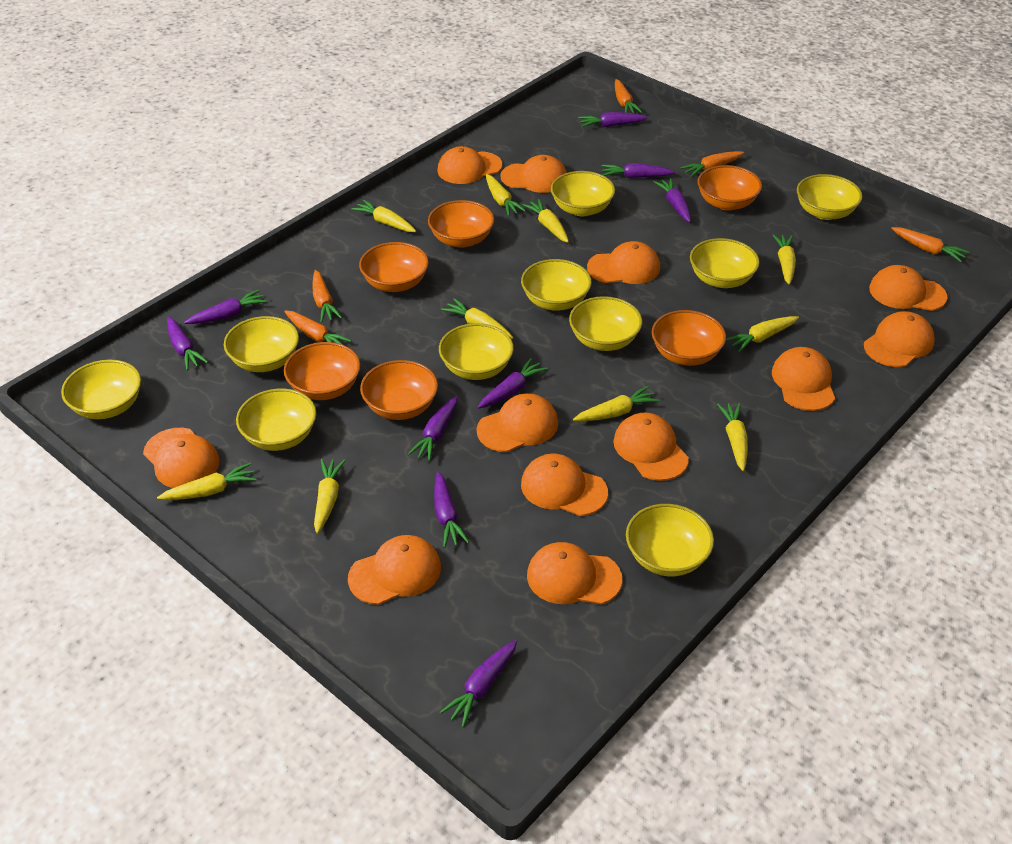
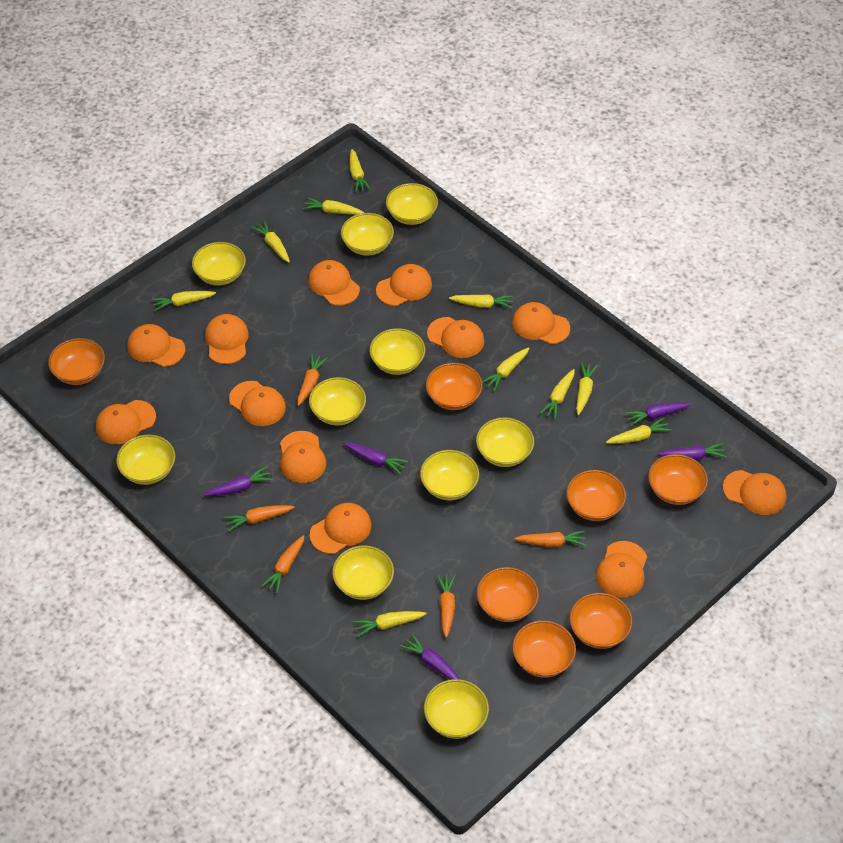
orange bowl: 6 -> 7
purple carrot: 9 -> 5

